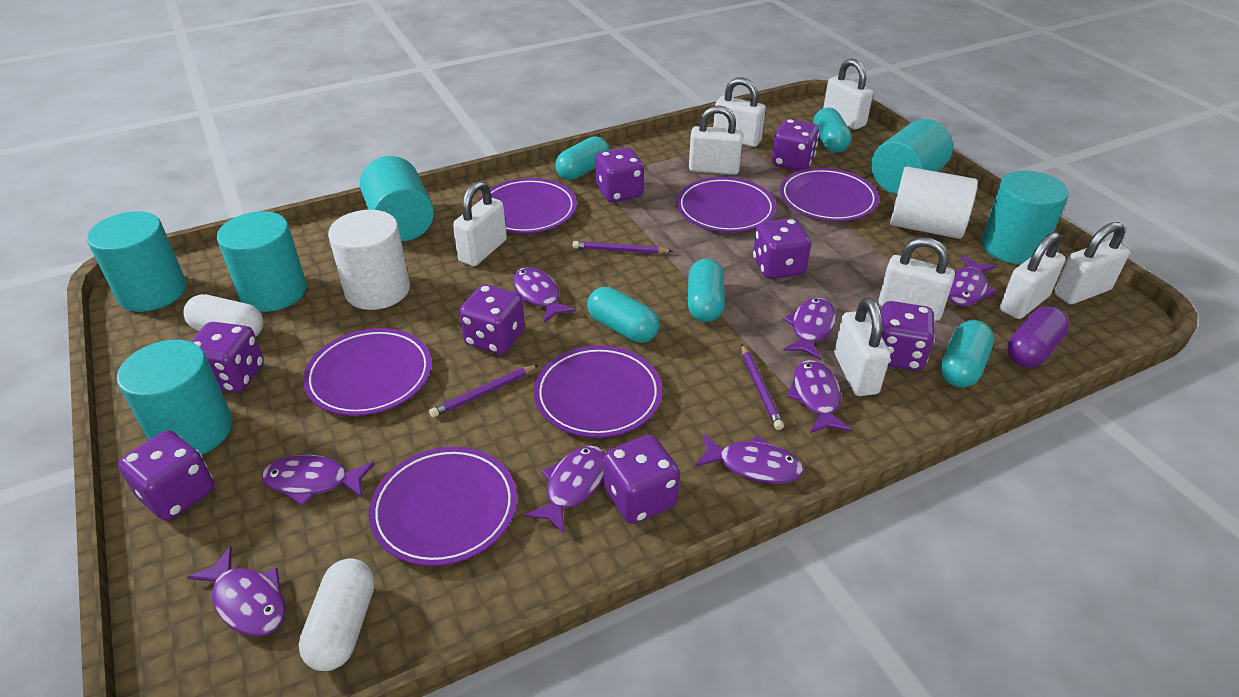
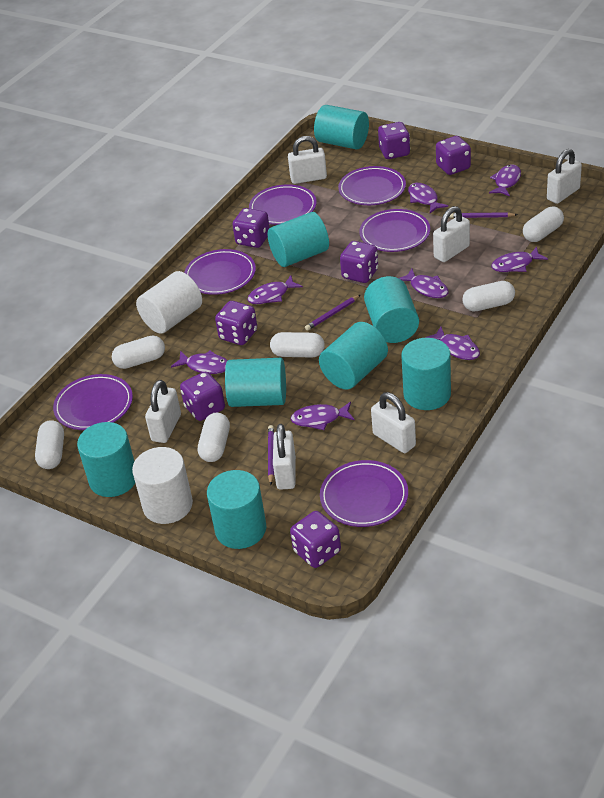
purple capsule: 1 -> 0
purple dice: 8 -> 7
turquoise capsule: 5 -> 0
turquoise cylinder: 6 -> 8
white capsule: 2 -> 6
white padlock: 8 -> 6

